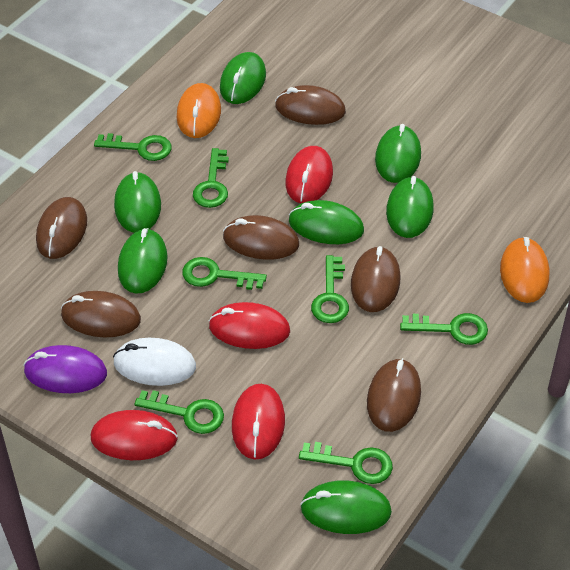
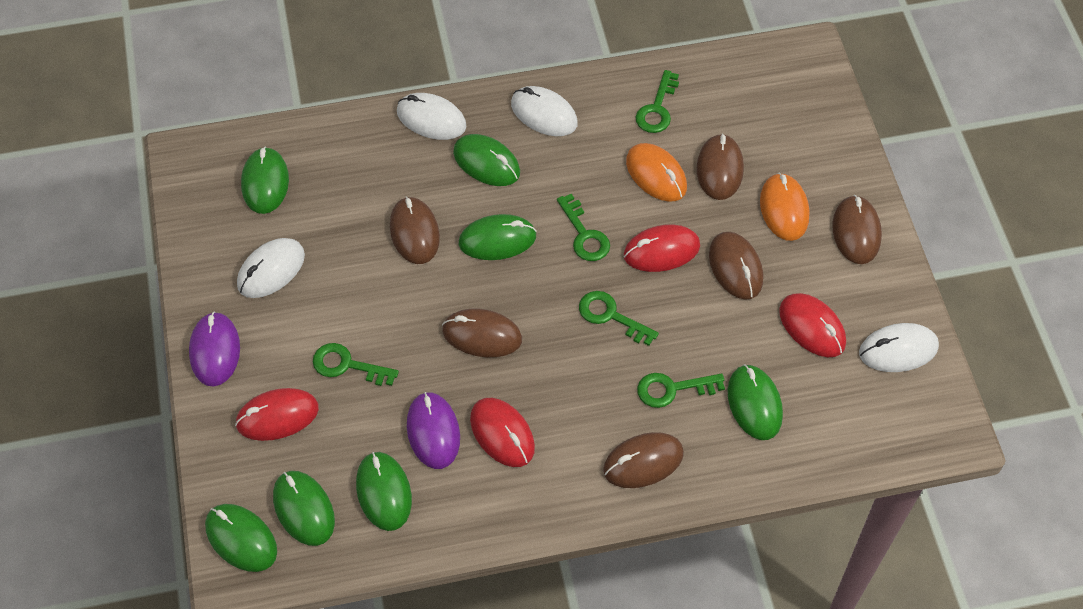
green key: 7 -> 5
purple mouse: 1 -> 2
white mouse: 1 -> 4

